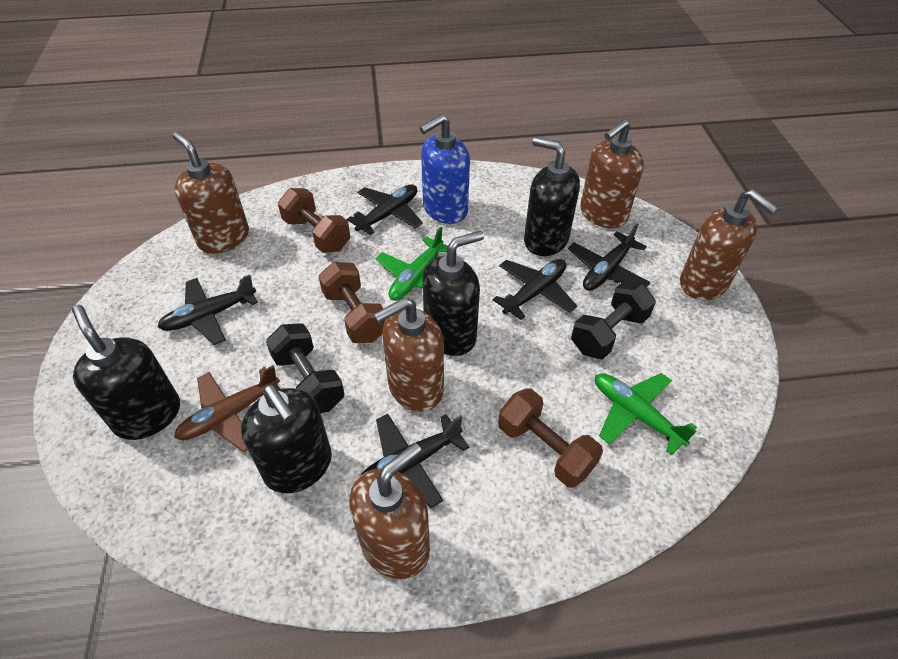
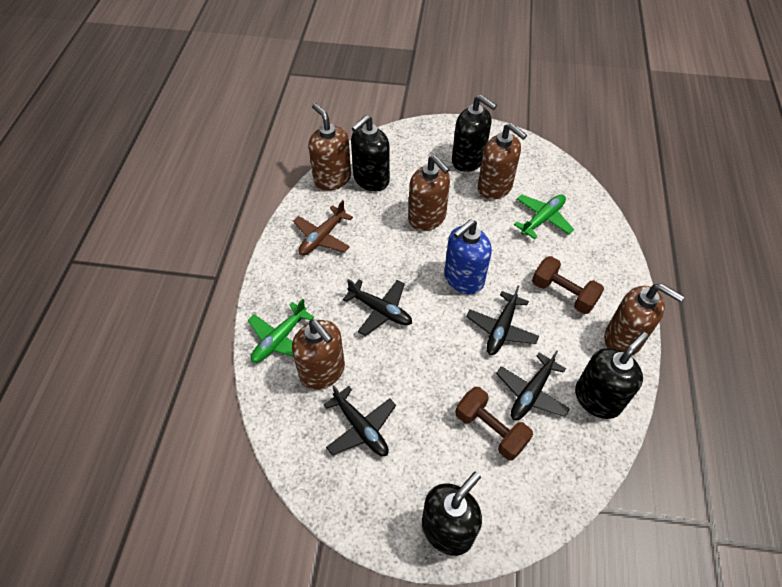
black dumbbell: 2 -> 0
black plane: 5 -> 4
brown dumbbell: 3 -> 2

